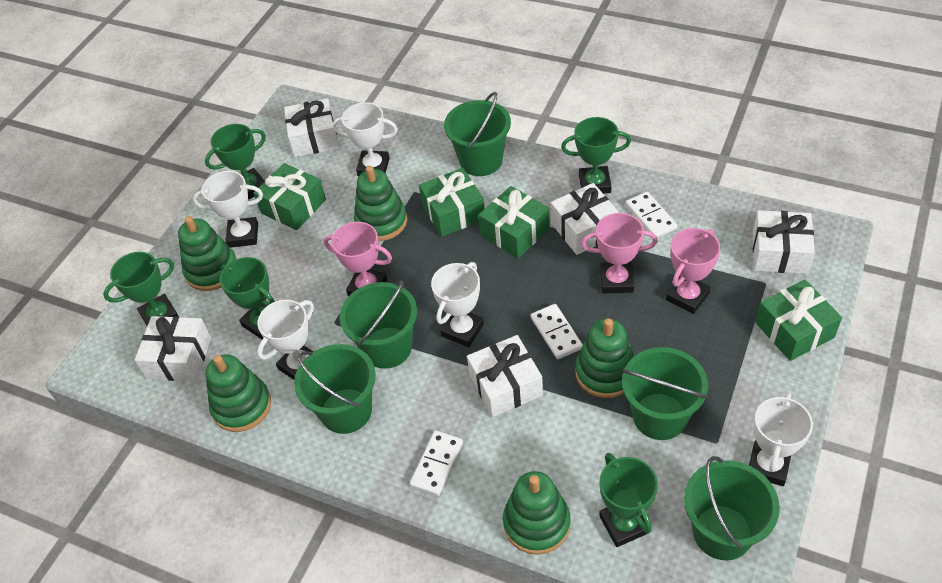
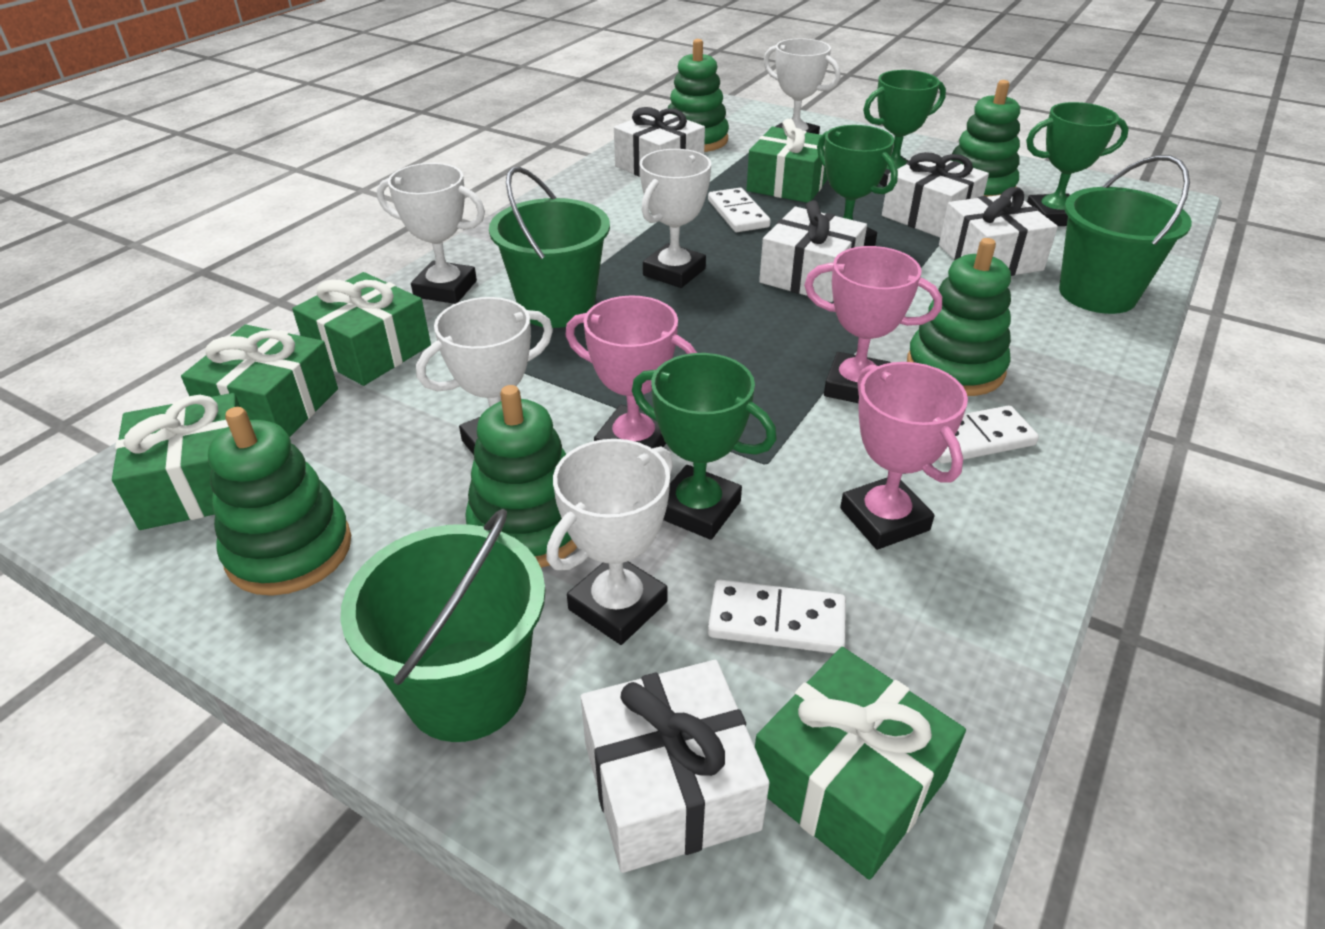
green bucket: 5 -> 3
green gift: 4 -> 5
green trophy: 5 -> 4

